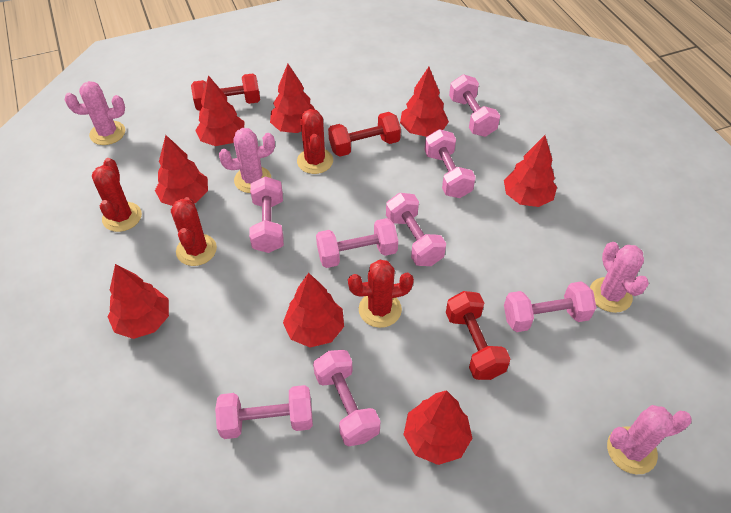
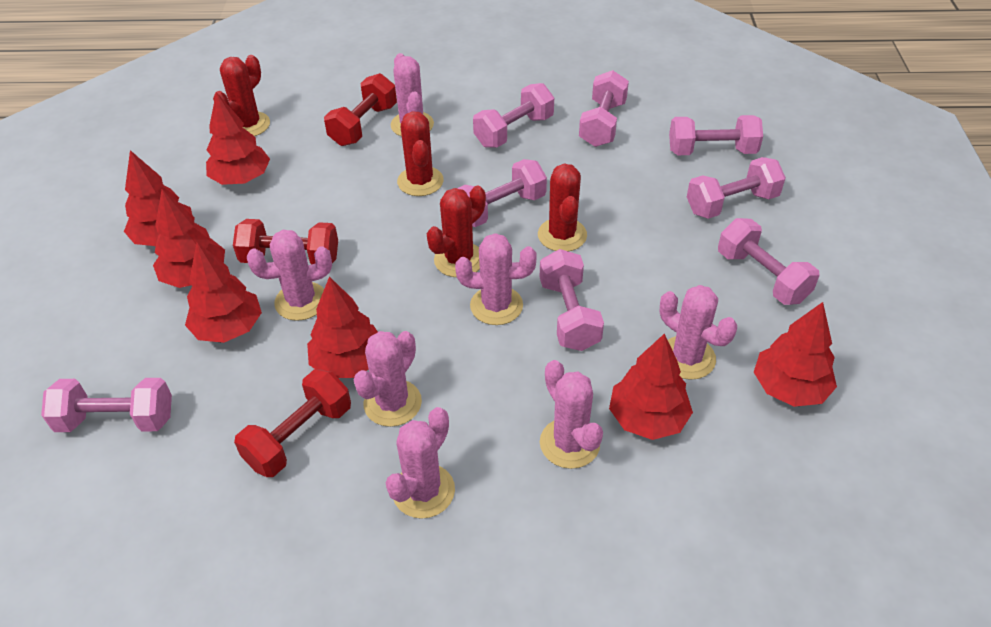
pink cactus: 4 -> 7
red tree: 8 -> 7

